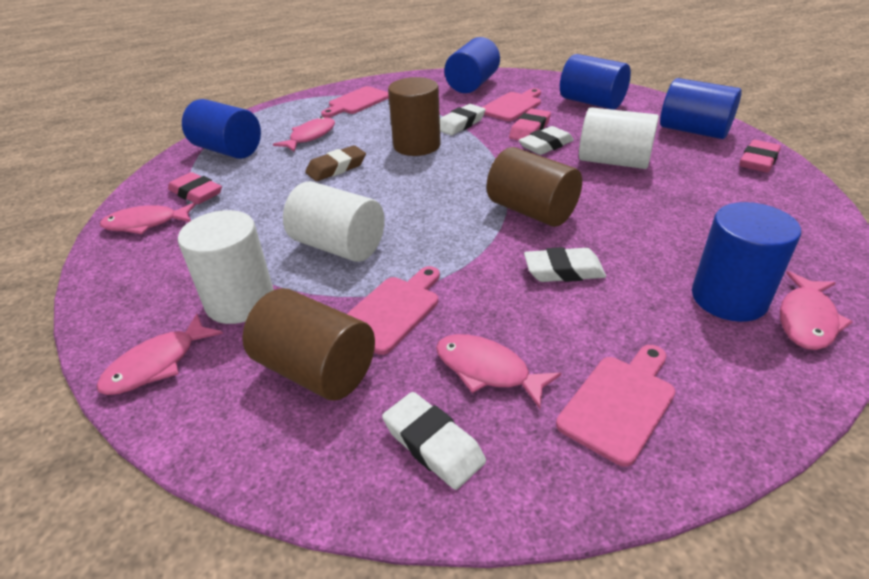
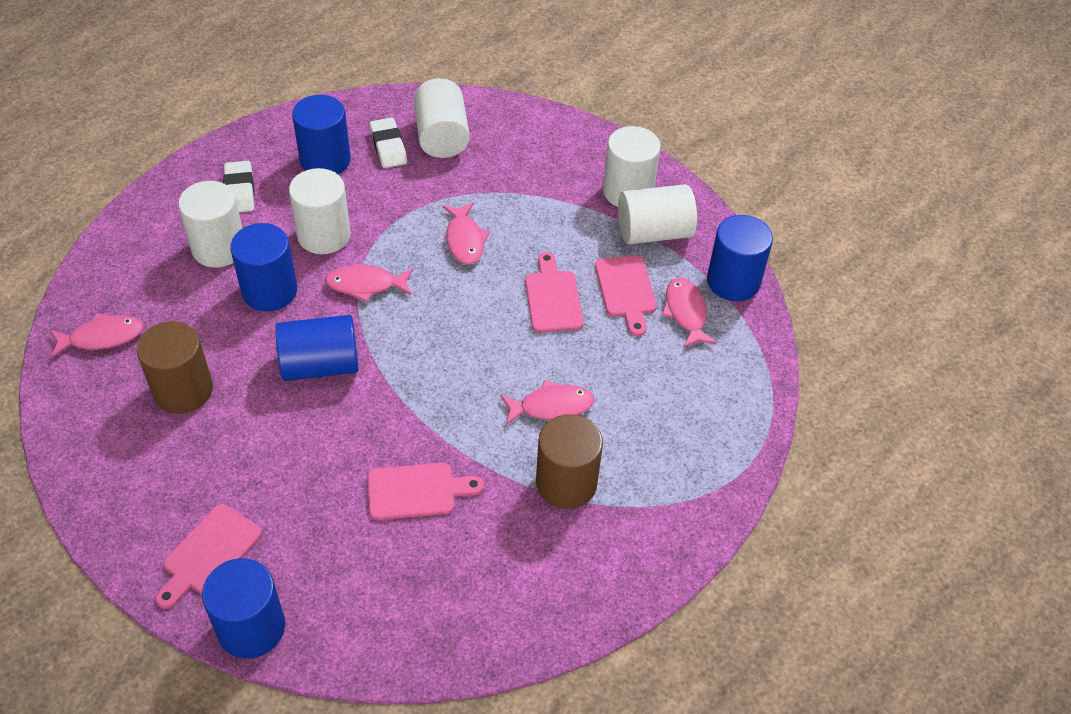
brown cylinder: 3 -> 2
brown eraser: 1 -> 0
pink eraser: 3 -> 0
white cylinder: 3 -> 5
white eraser: 4 -> 2

